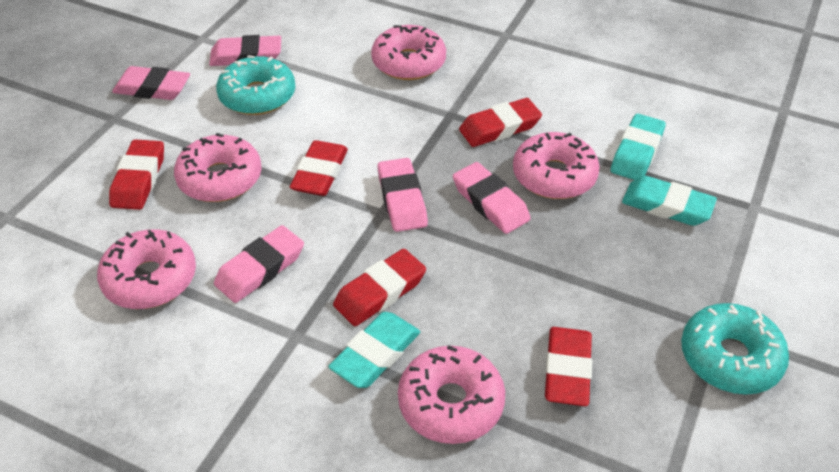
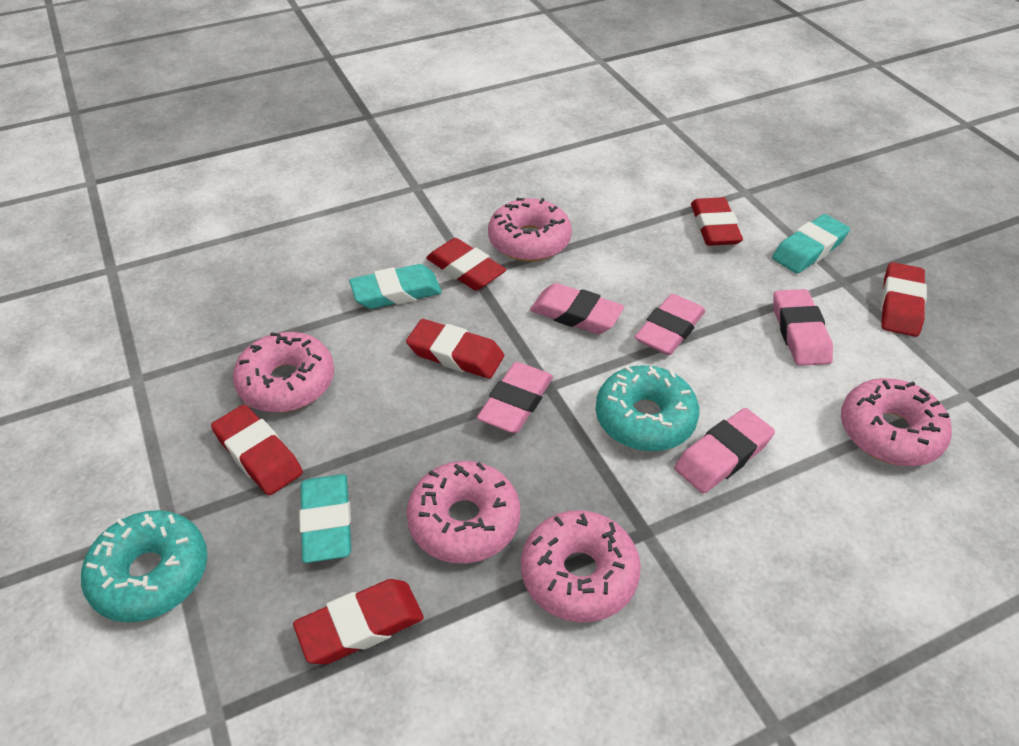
red eraser: 5 -> 6

